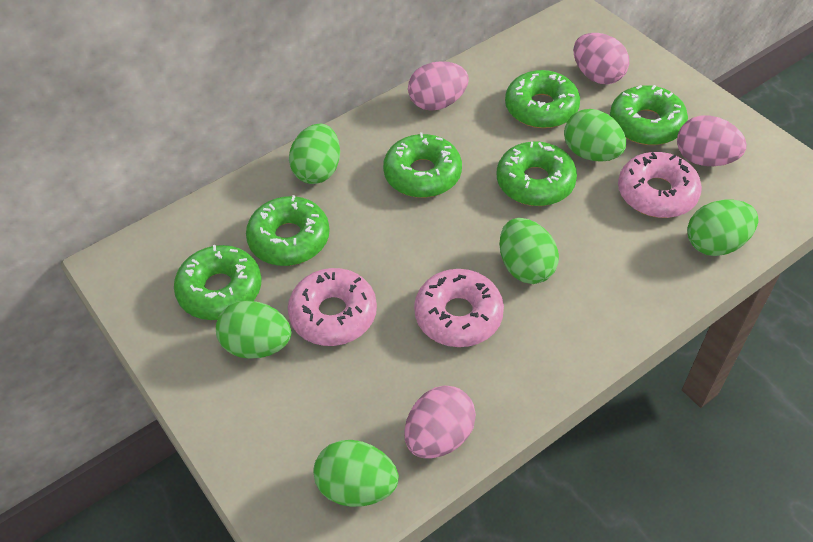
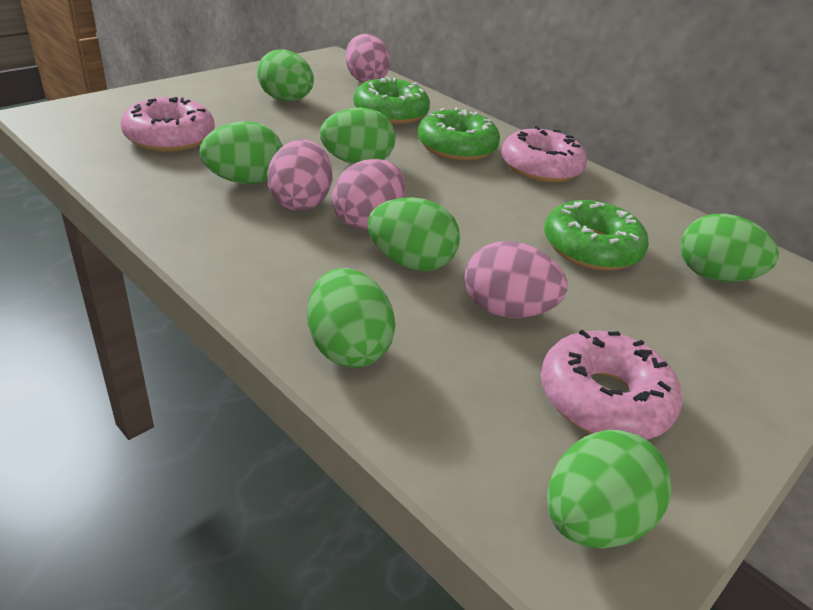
green donut: 6 -> 3
green egg: 6 -> 7

